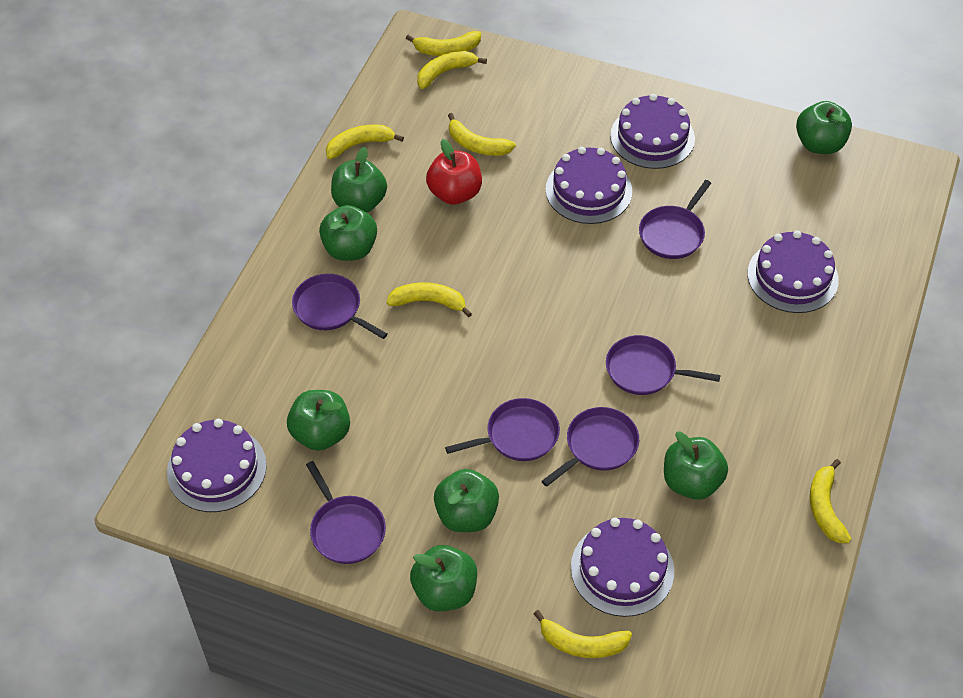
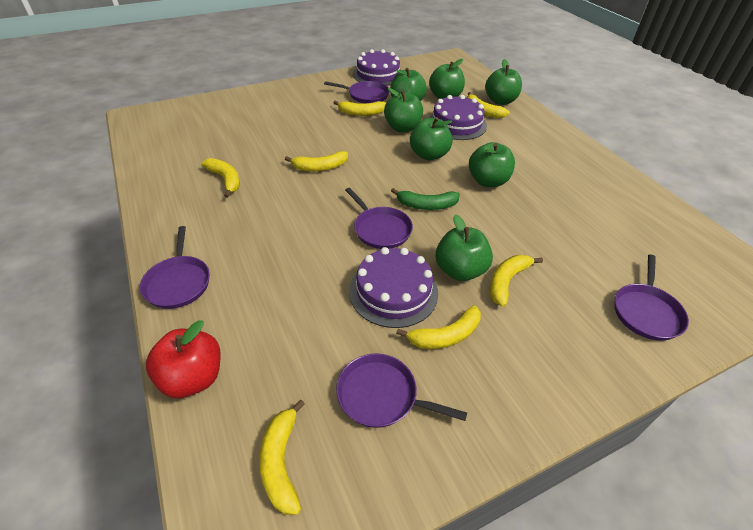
green banana: 0 -> 1
purple cake: 5 -> 3
purple pan: 6 -> 5

